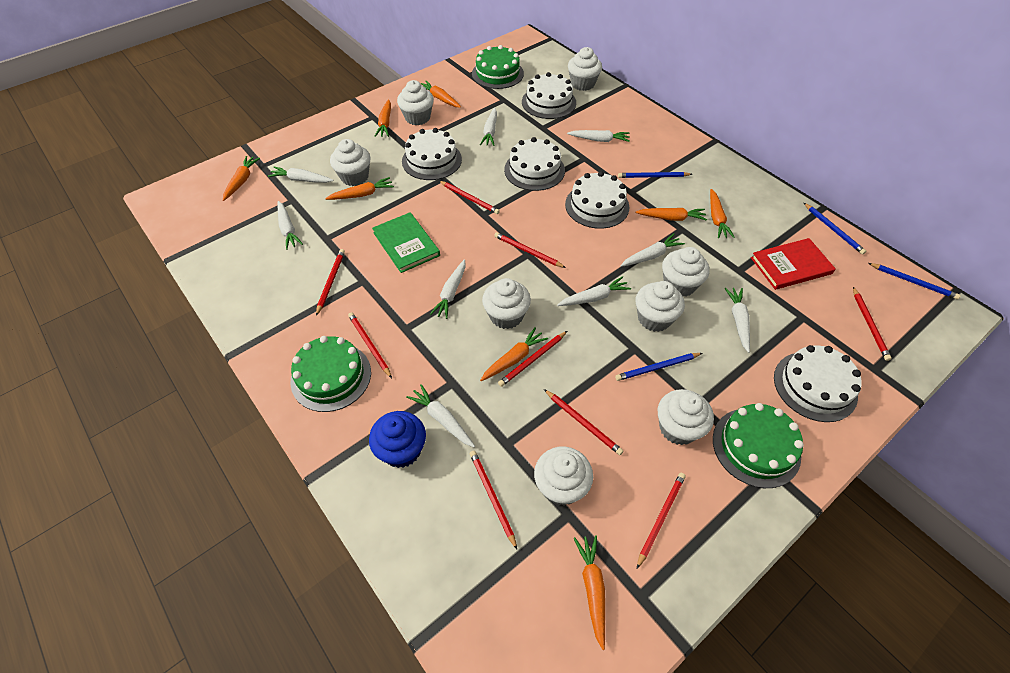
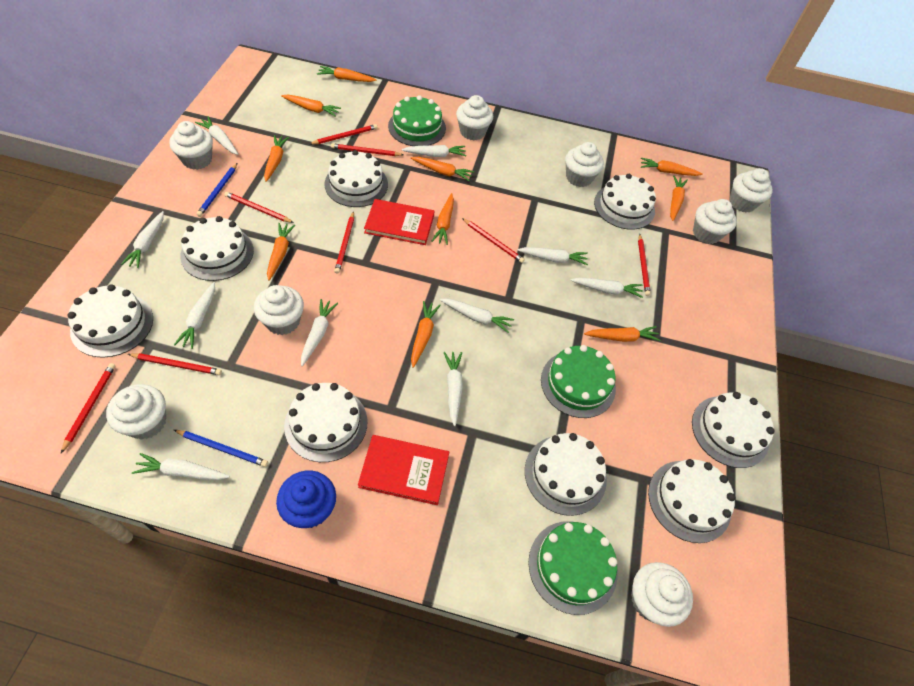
blue pencil: 4 -> 2
green book: 1 -> 0
orange carrot: 8 -> 10
red book: 1 -> 2
red pencil: 9 -> 8
white cake: 5 -> 8
white carrot: 9 -> 10

